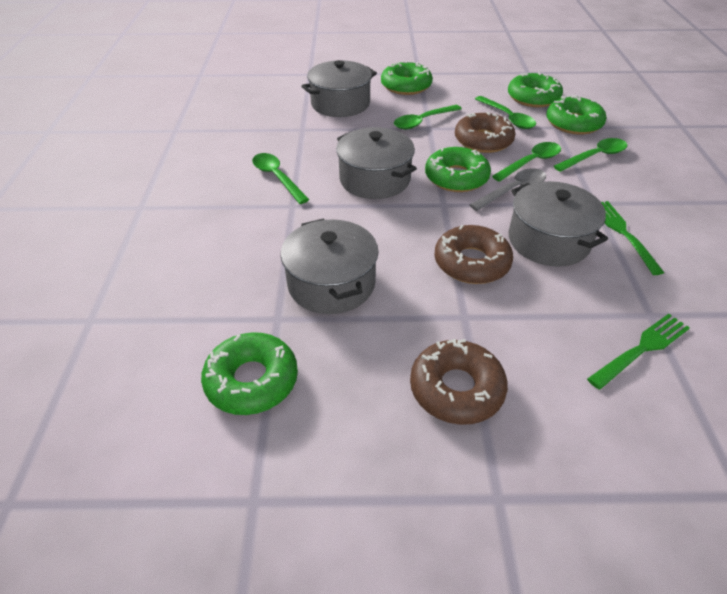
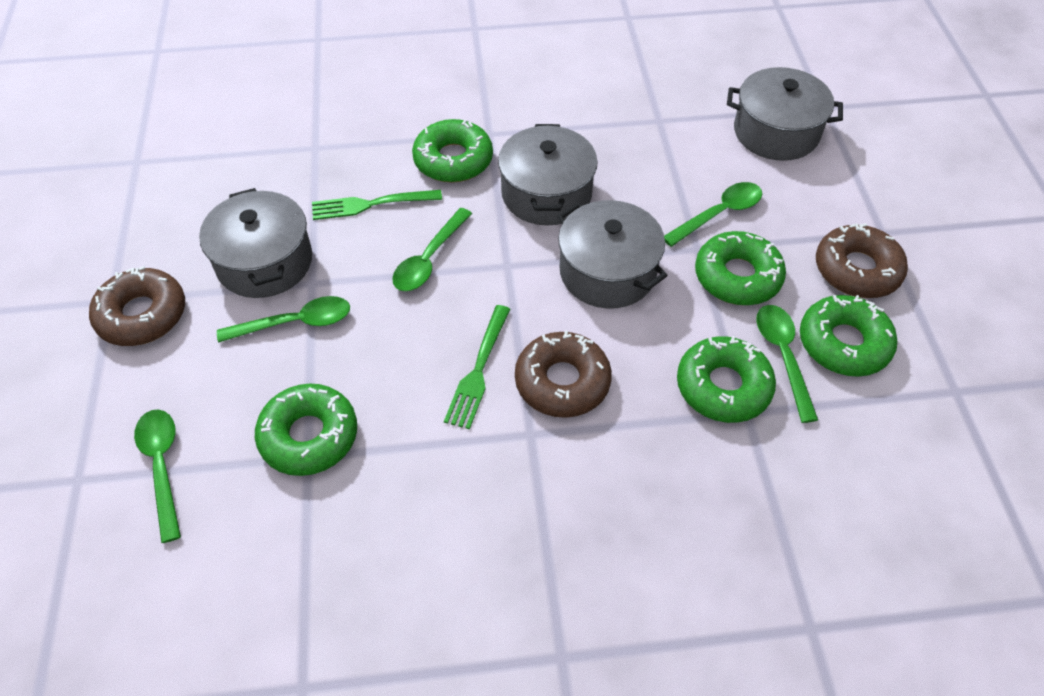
grey spoon: 1 -> 0

